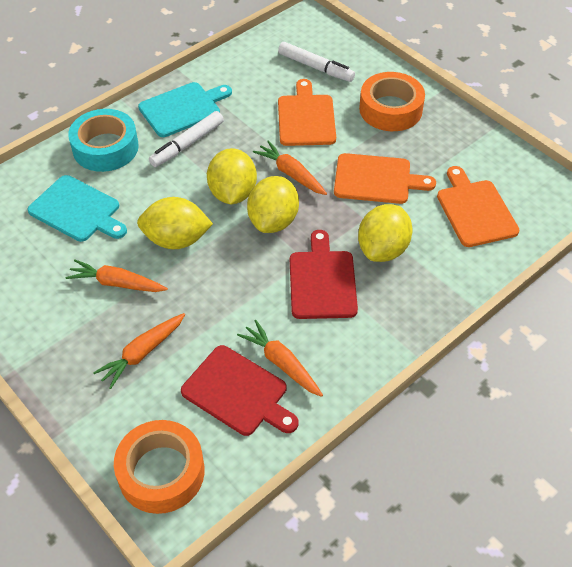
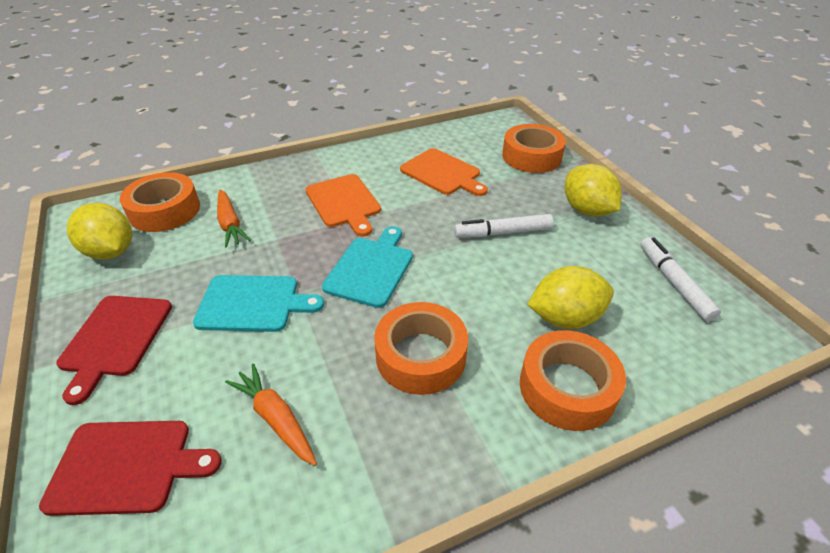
orange carrot: 4 -> 2
orange cutting board: 3 -> 2
orange tape: 2 -> 4
turquoise tape: 1 -> 0
yellow lemon: 4 -> 3

